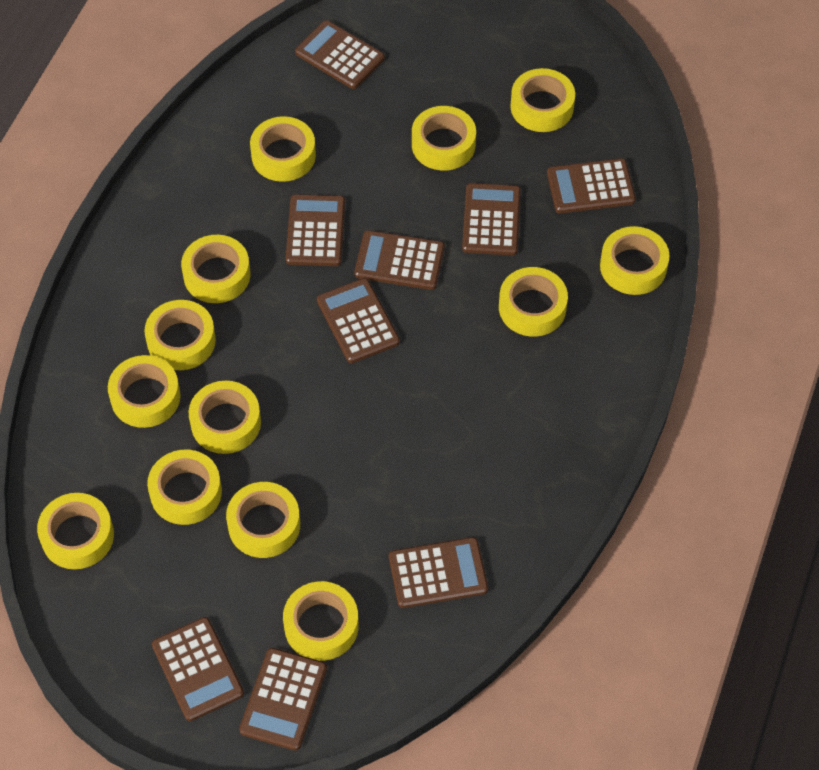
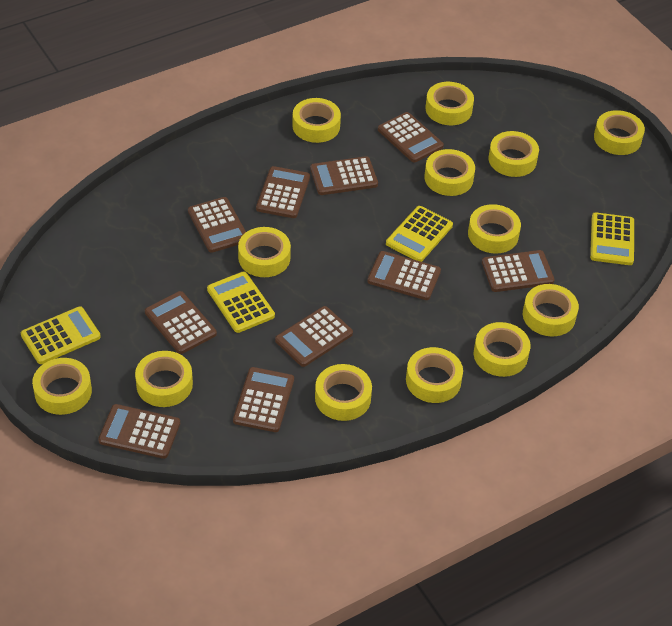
brown calculator: 9 -> 10
yellow calculator: 0 -> 4

